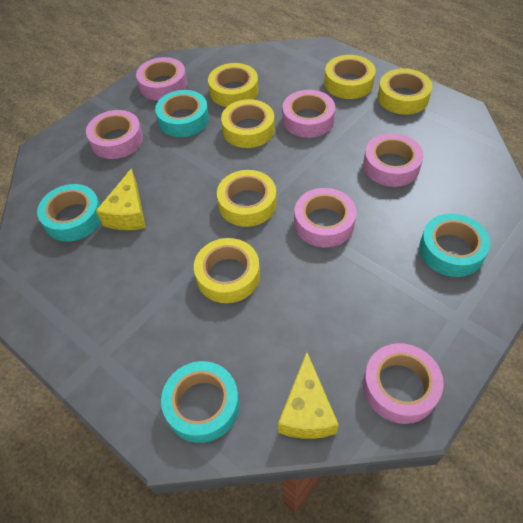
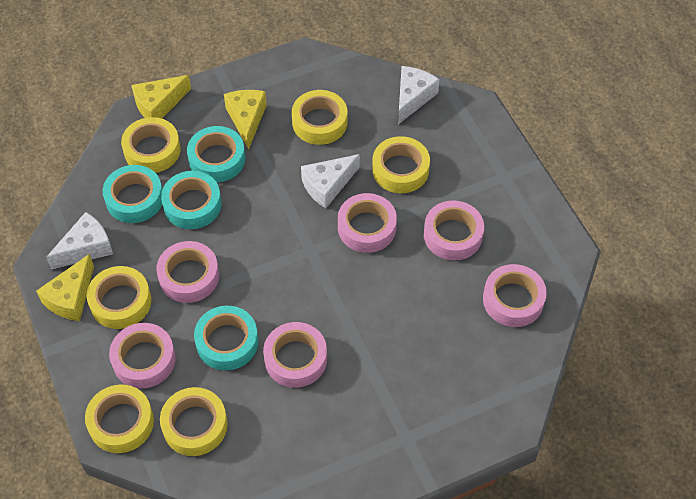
white cheese: 0 -> 3
yellow cheese: 2 -> 3

